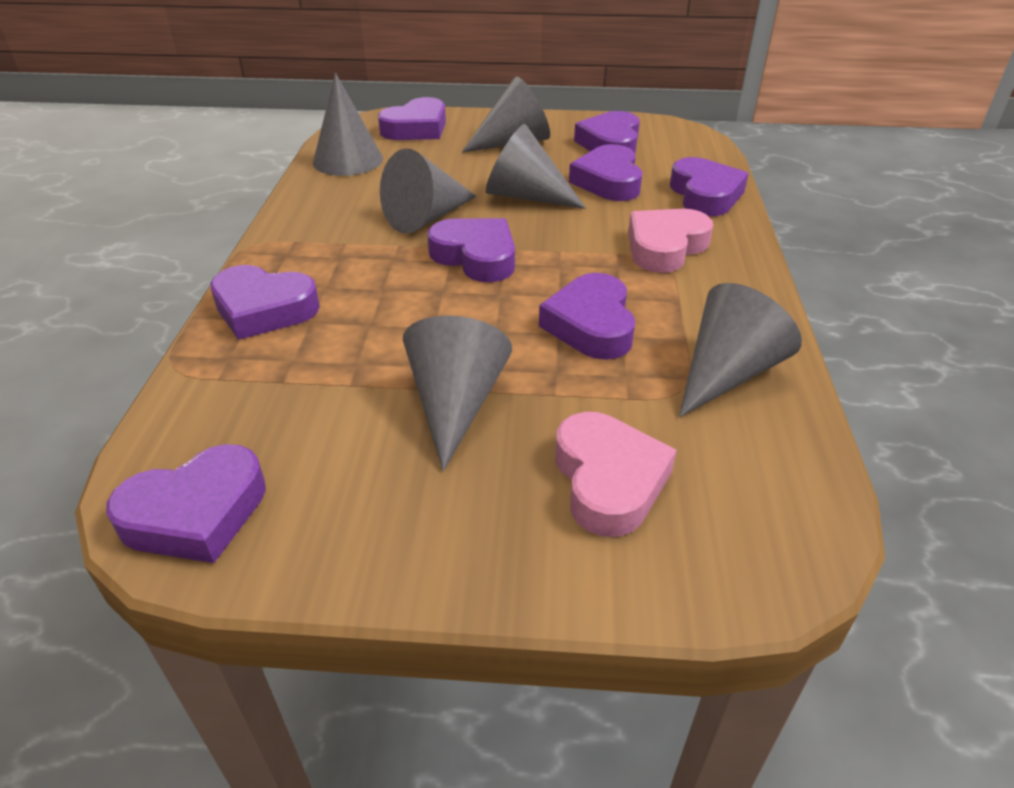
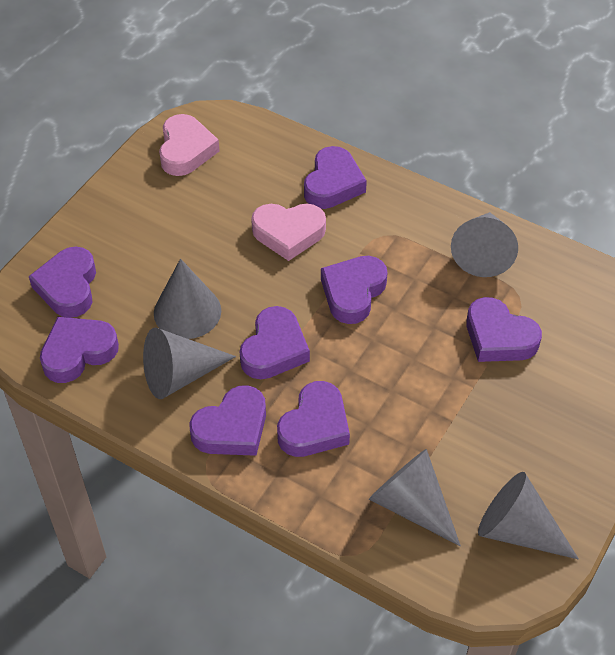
grey cone: 6 -> 5

